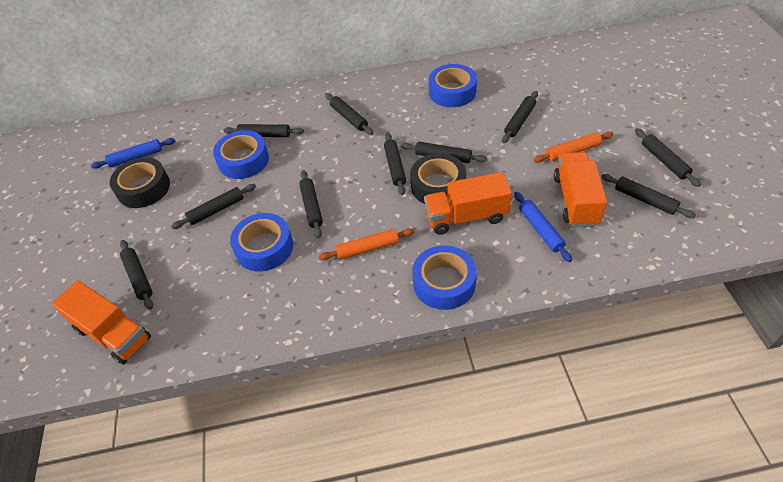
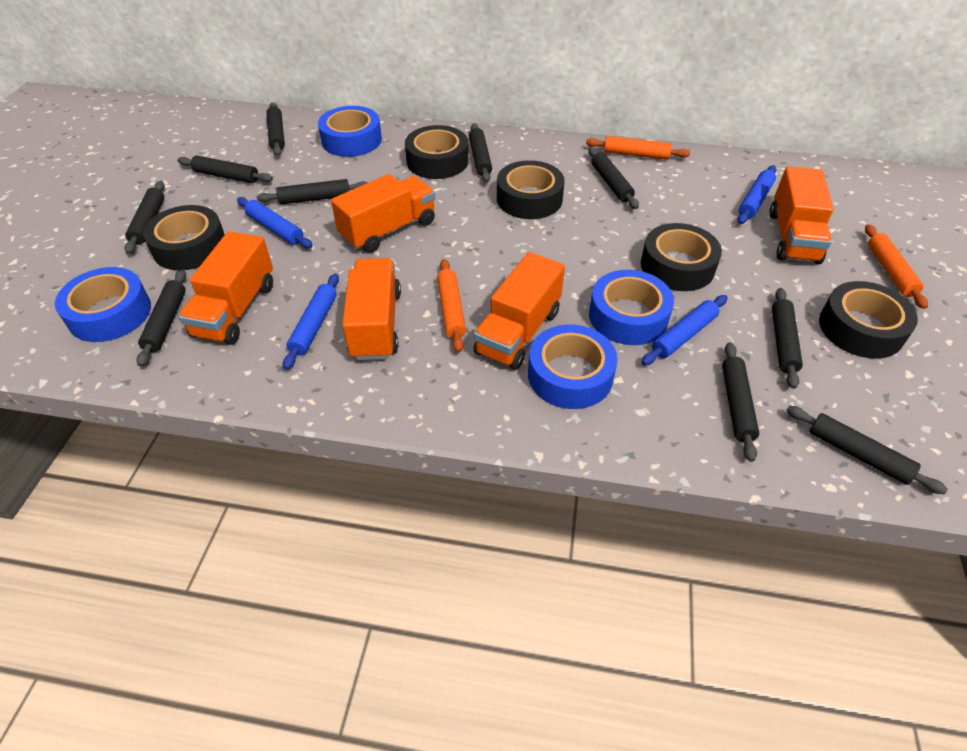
black tape: 2 -> 5
blue rolling pin: 2 -> 4
orange rolling pin: 2 -> 3
orange truck: 3 -> 5

